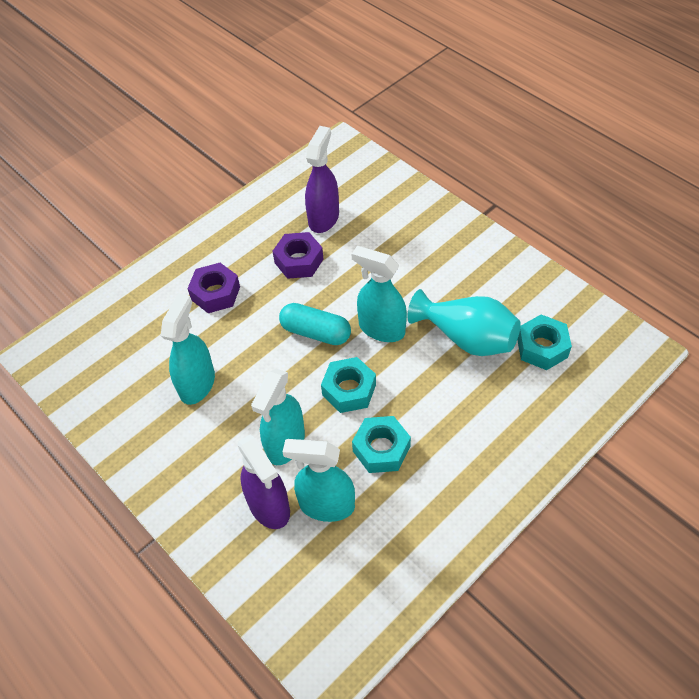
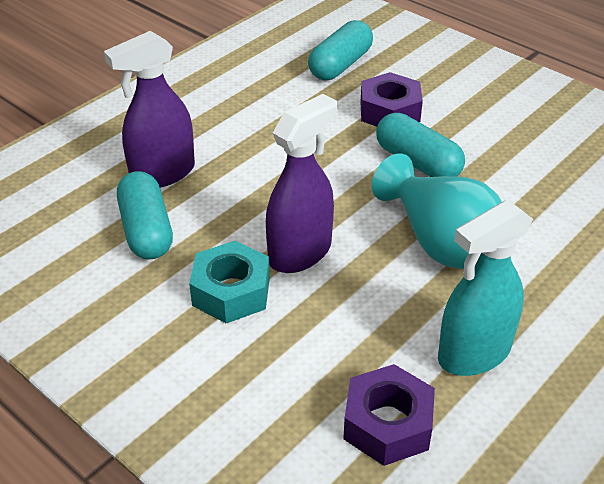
turquoise capsule: 1 -> 3
turquoise nut: 3 -> 1
turquoise spray bottle: 4 -> 1

